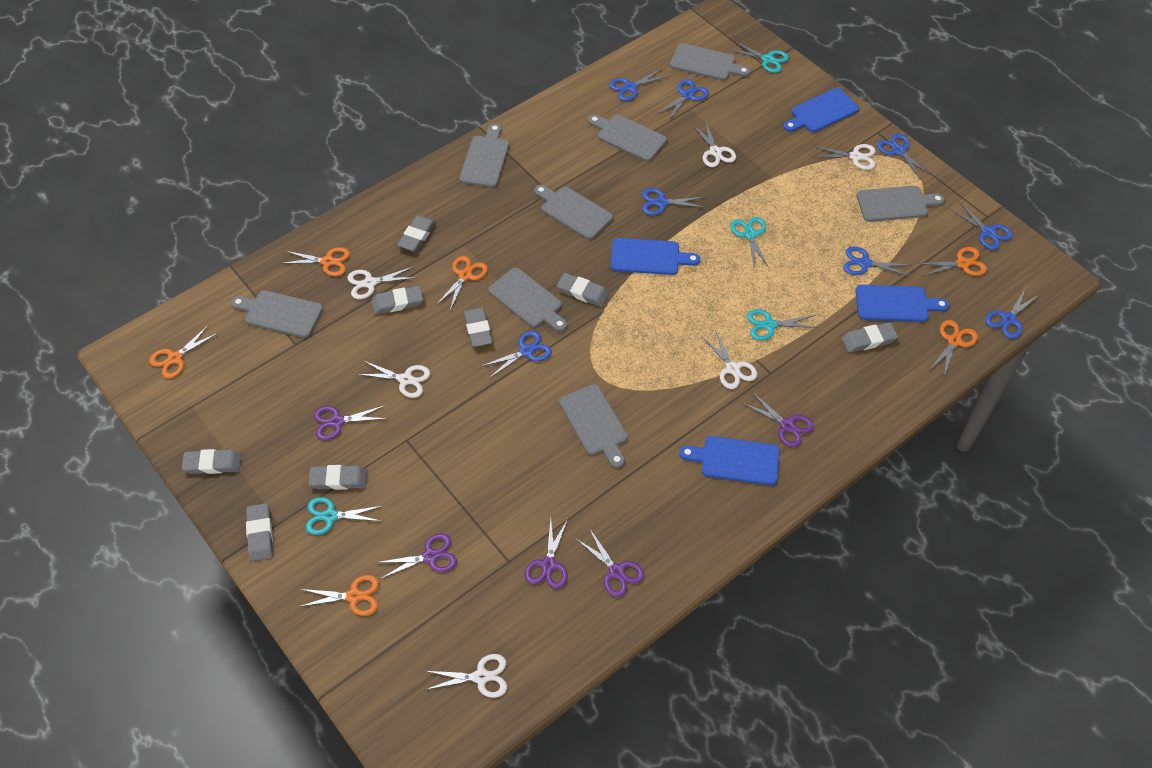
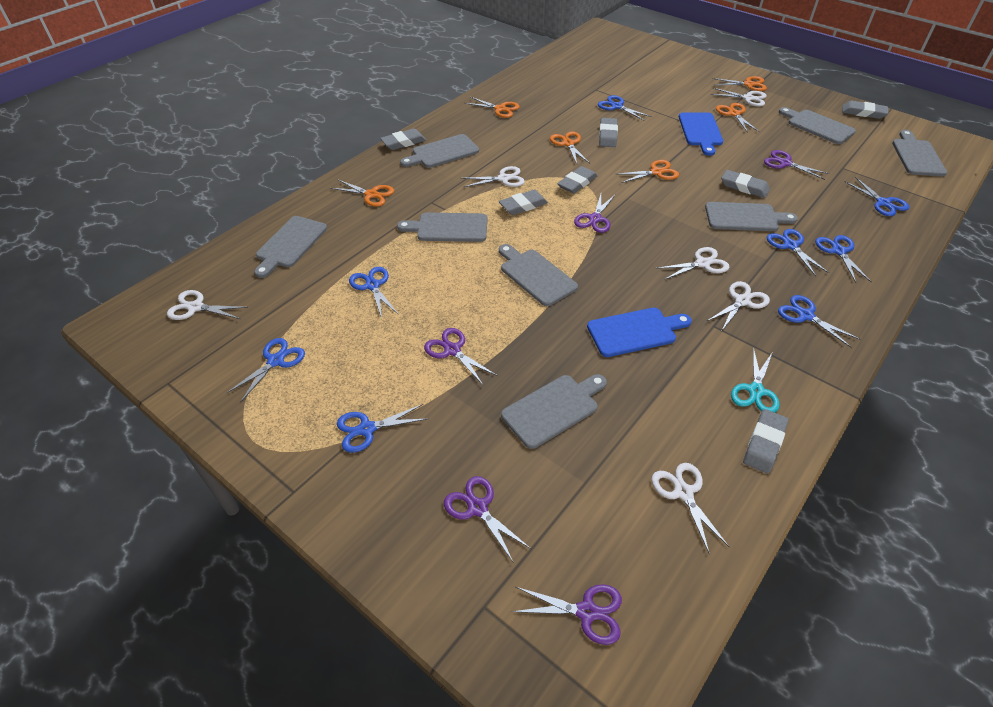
blue cutting board: 4 -> 2
grey eraser: 8 -> 7
turquoise scissors: 4 -> 1

